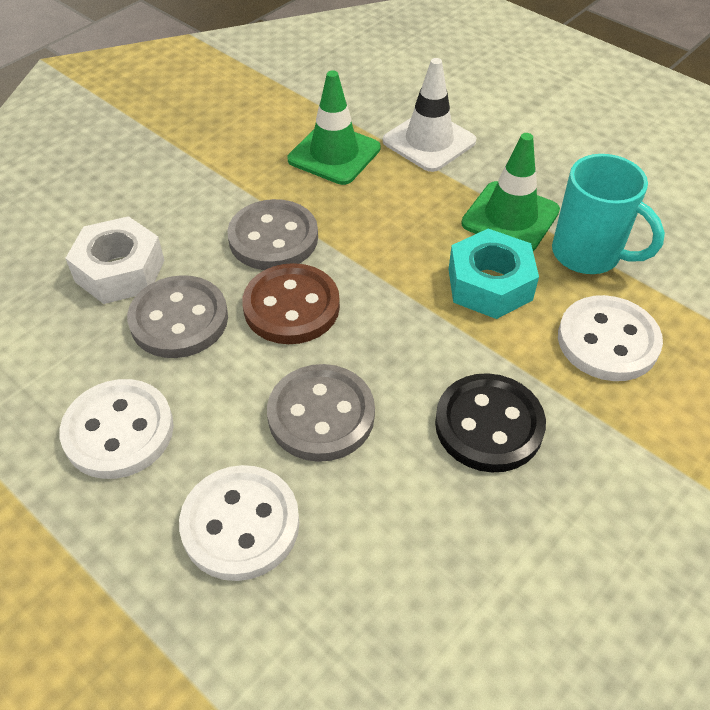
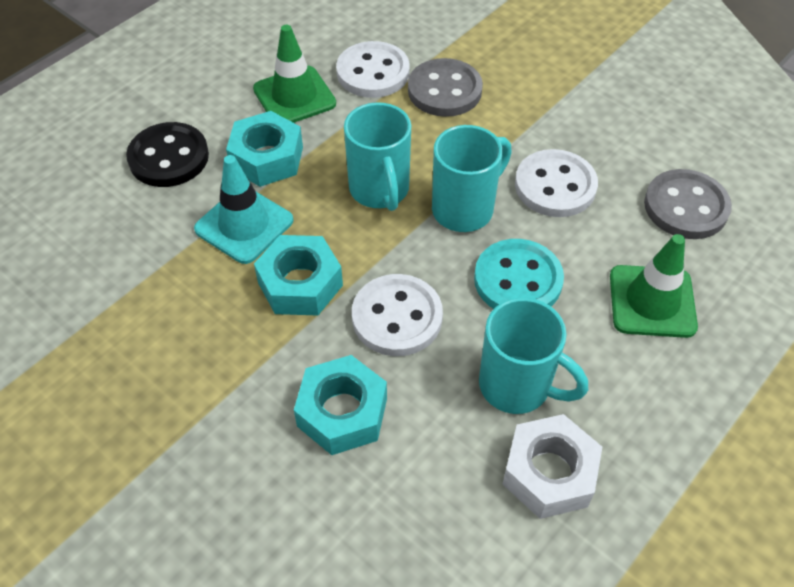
brown button: 1 -> 0
grey button: 3 -> 2
turquoise button: 0 -> 1
turquoise mug: 1 -> 3
turquoise nut: 1 -> 3
turquoise traffic cone: 0 -> 1
white traffic cone: 1 -> 0

